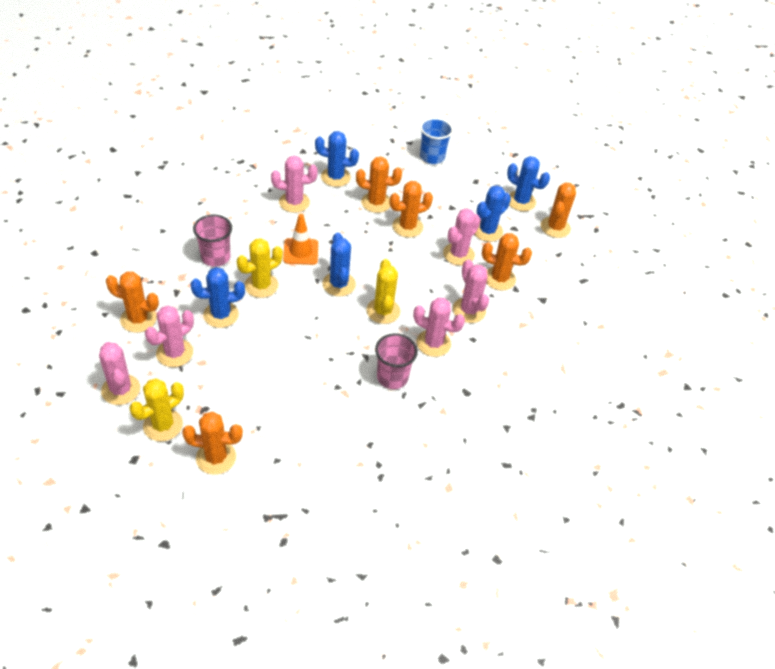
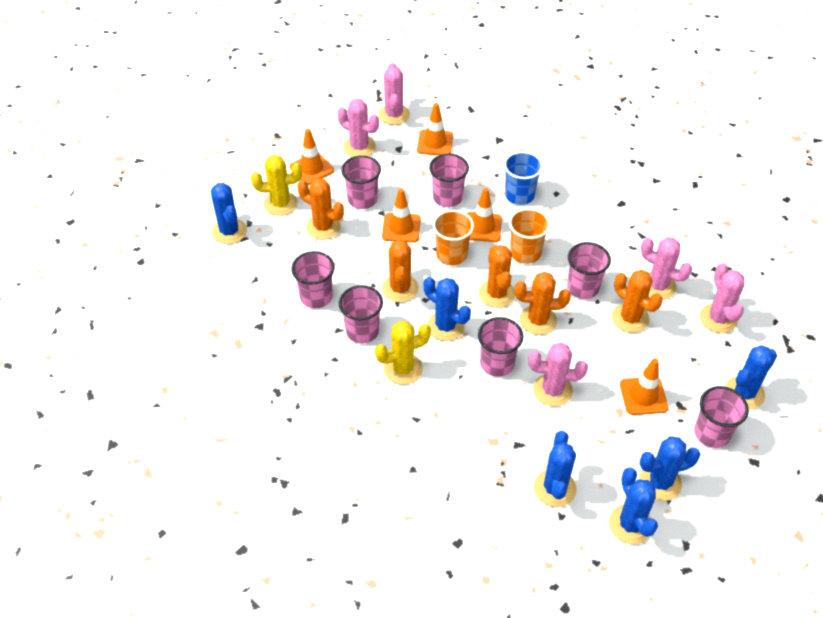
blue cactus: 5 -> 6
orange cactus: 6 -> 5
orange cup: 0 -> 2
orange traffic cone: 1 -> 5
pink cactus: 6 -> 5
pink cup: 2 -> 7
yellow cactus: 3 -> 2

